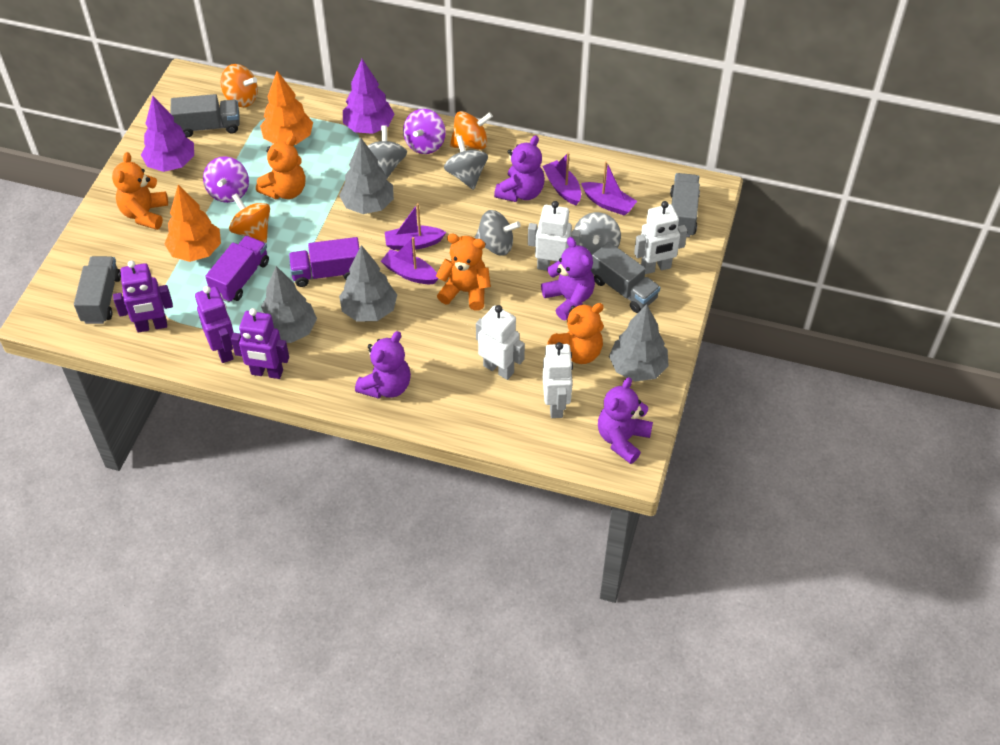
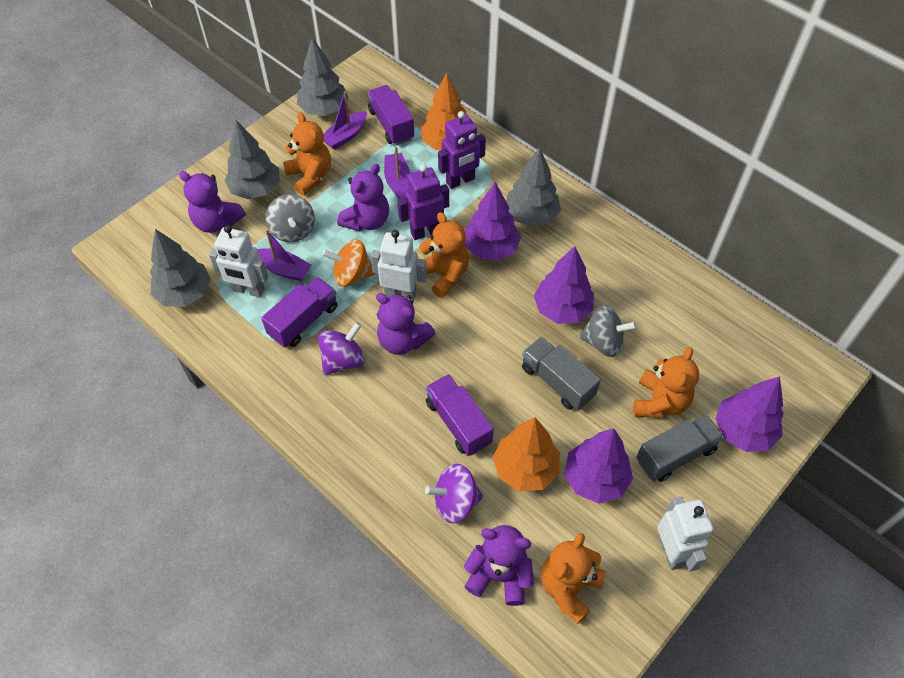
grey spinning top: 4 -> 2
grey truck: 4 -> 2
orange spinning top: 3 -> 1
purple boat: 4 -> 3
purple robot: 3 -> 2
purple tree: 2 -> 4
purple truck: 2 -> 3
white robot: 4 -> 3

